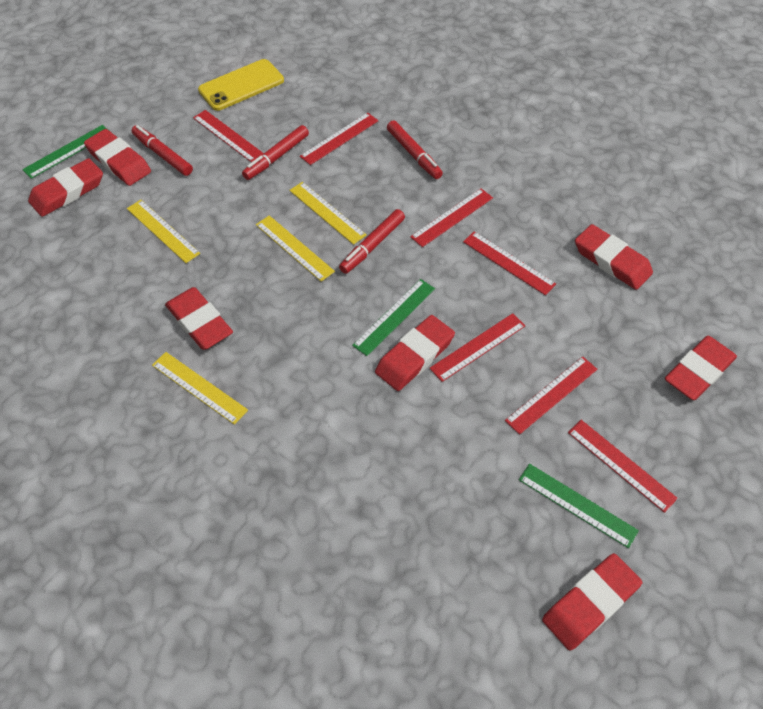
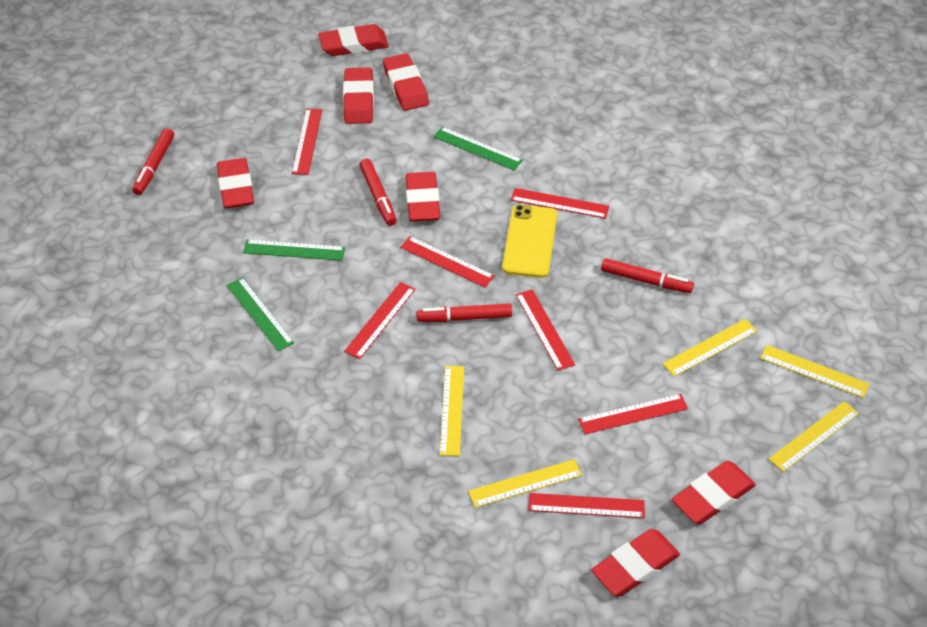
yellow ruler: 4 -> 5

